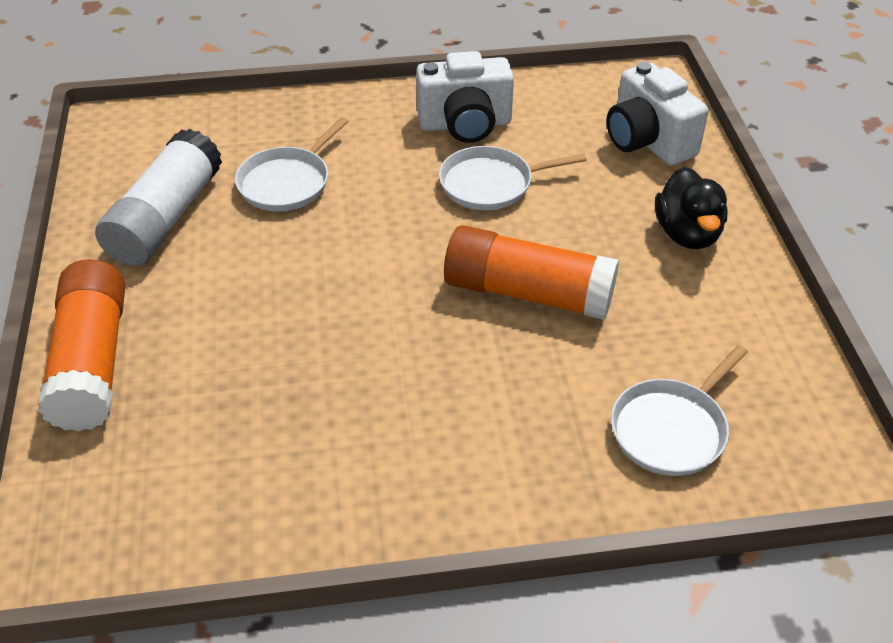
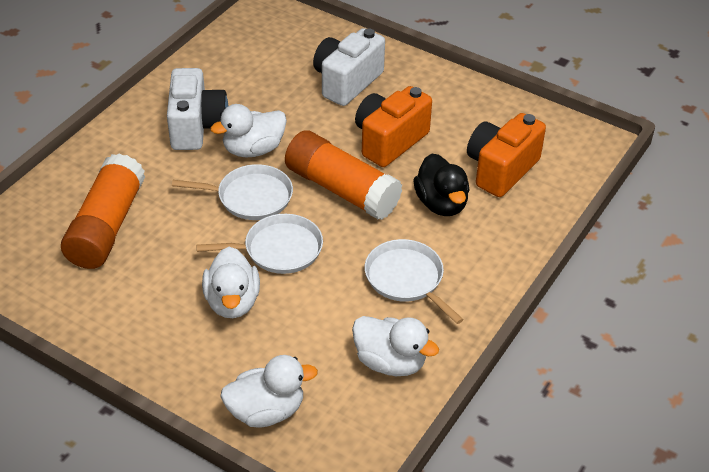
orange camera: 0 -> 2
white duck: 0 -> 4
white glue stick: 1 -> 0

